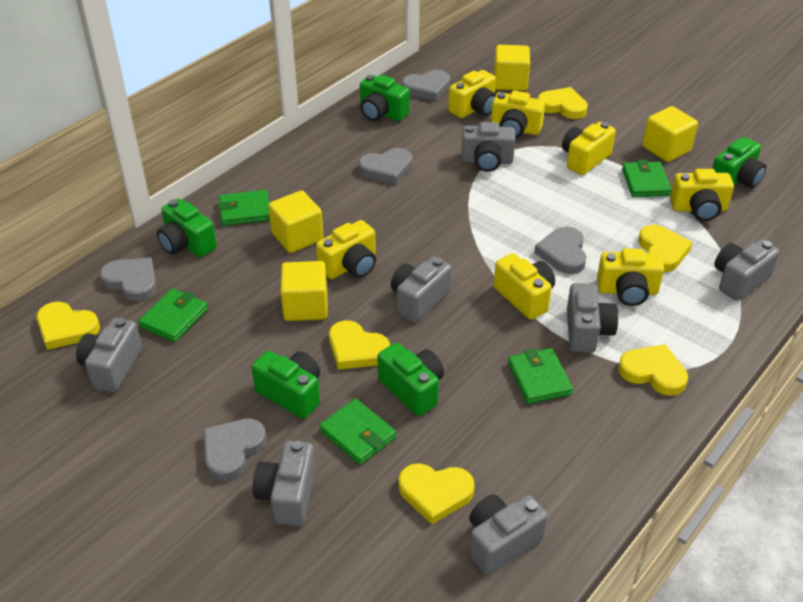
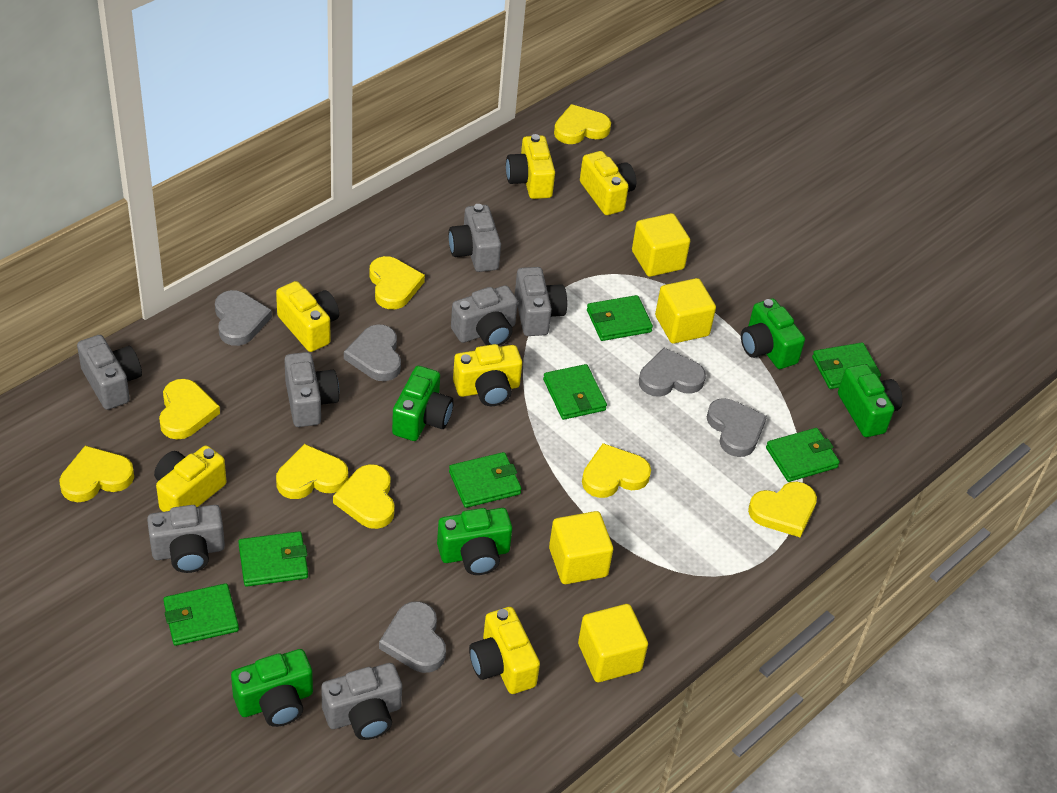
green wallet: 5 -> 7
yellow camera: 7 -> 6
yellow heart: 6 -> 8

